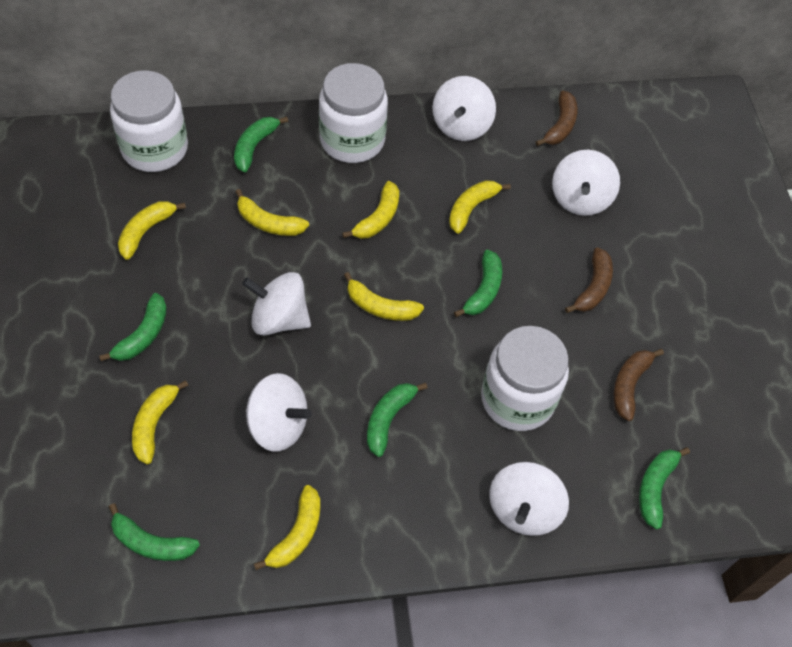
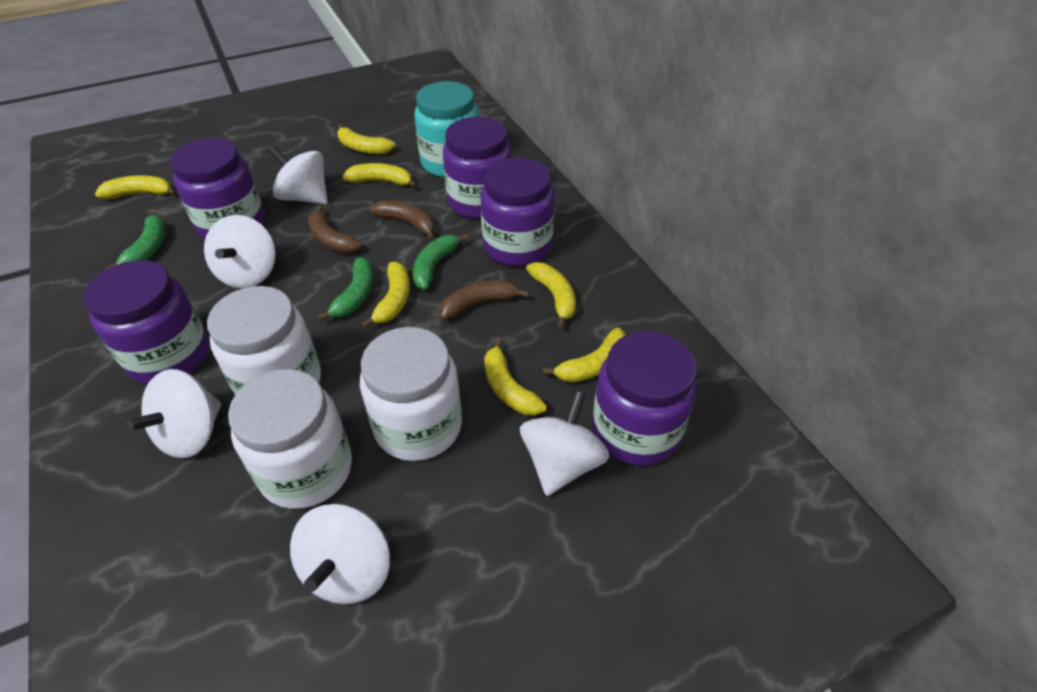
green banana: 6 -> 3
purple jar: 0 -> 5
turquoise jar: 0 -> 1

